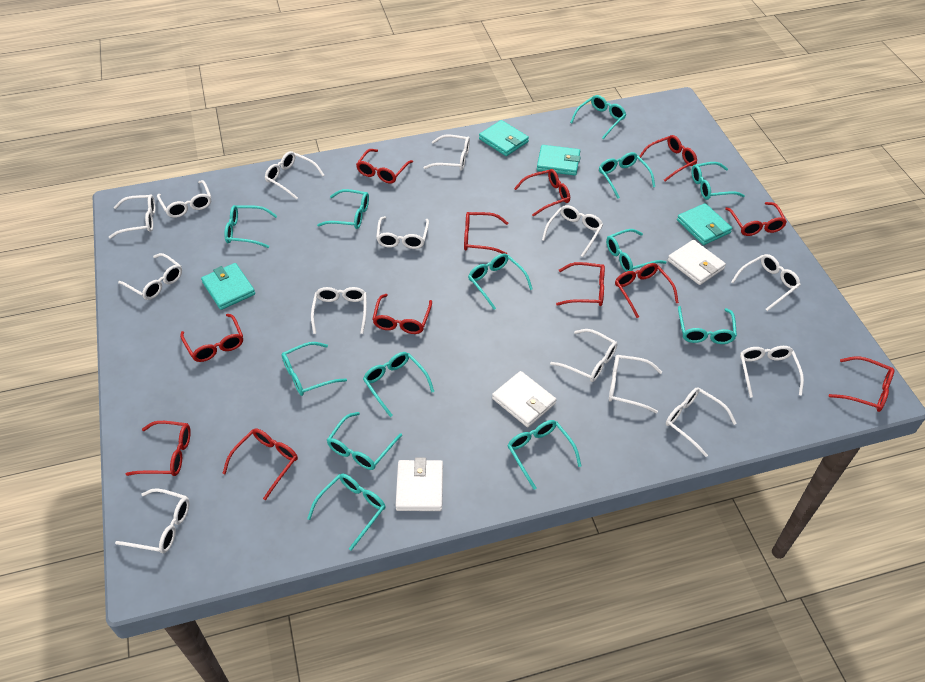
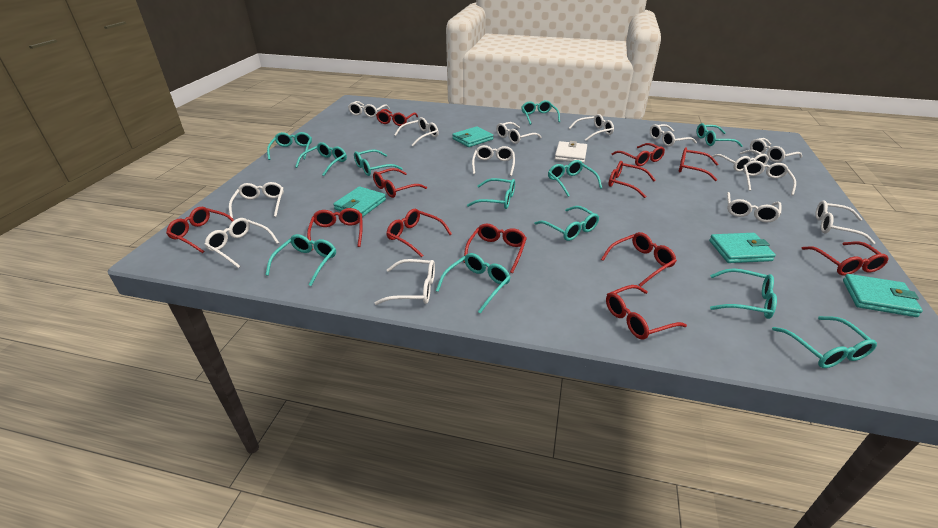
turquoise glasses: 13 -> 12
white wallet: 3 -> 1

